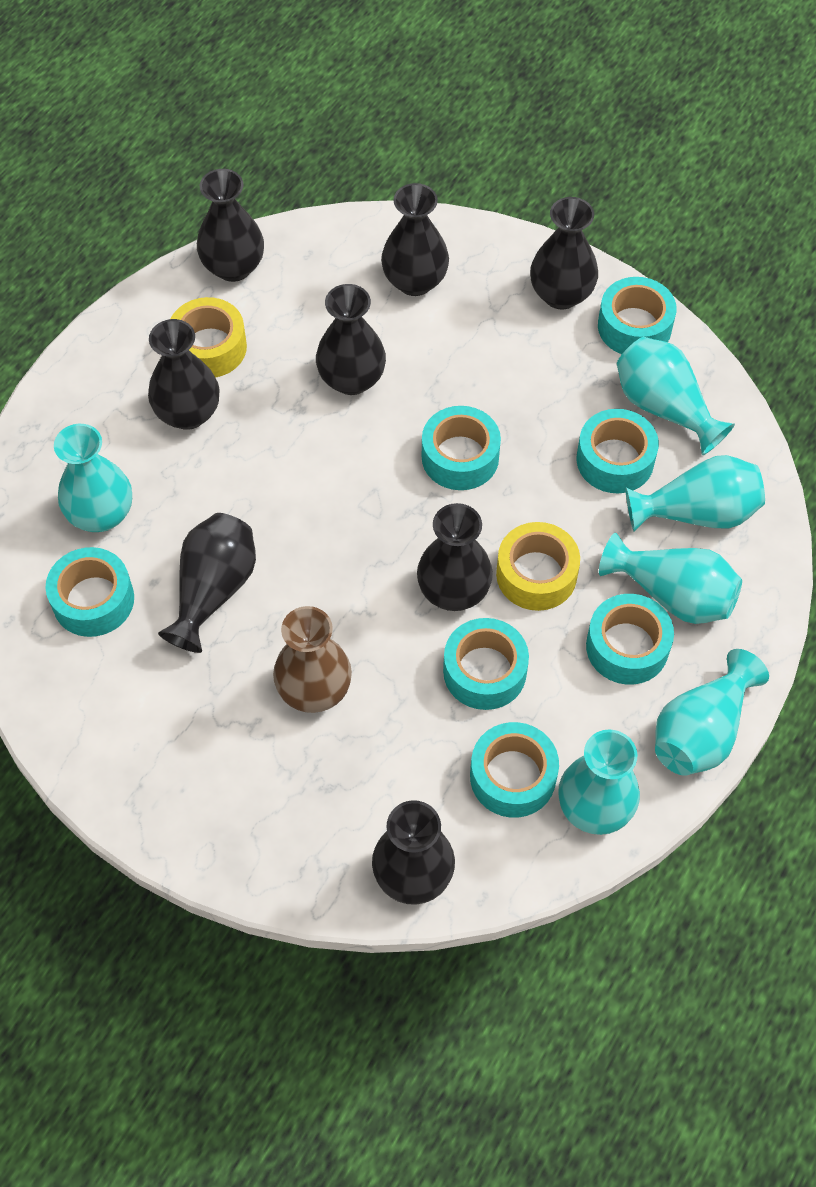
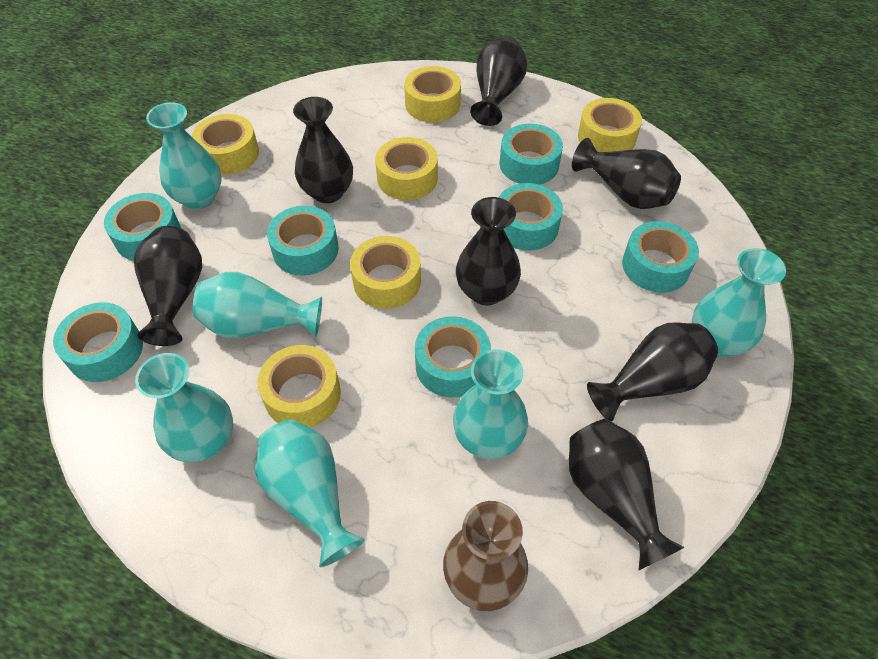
black vase: 8 -> 7
yellow tape: 2 -> 6

